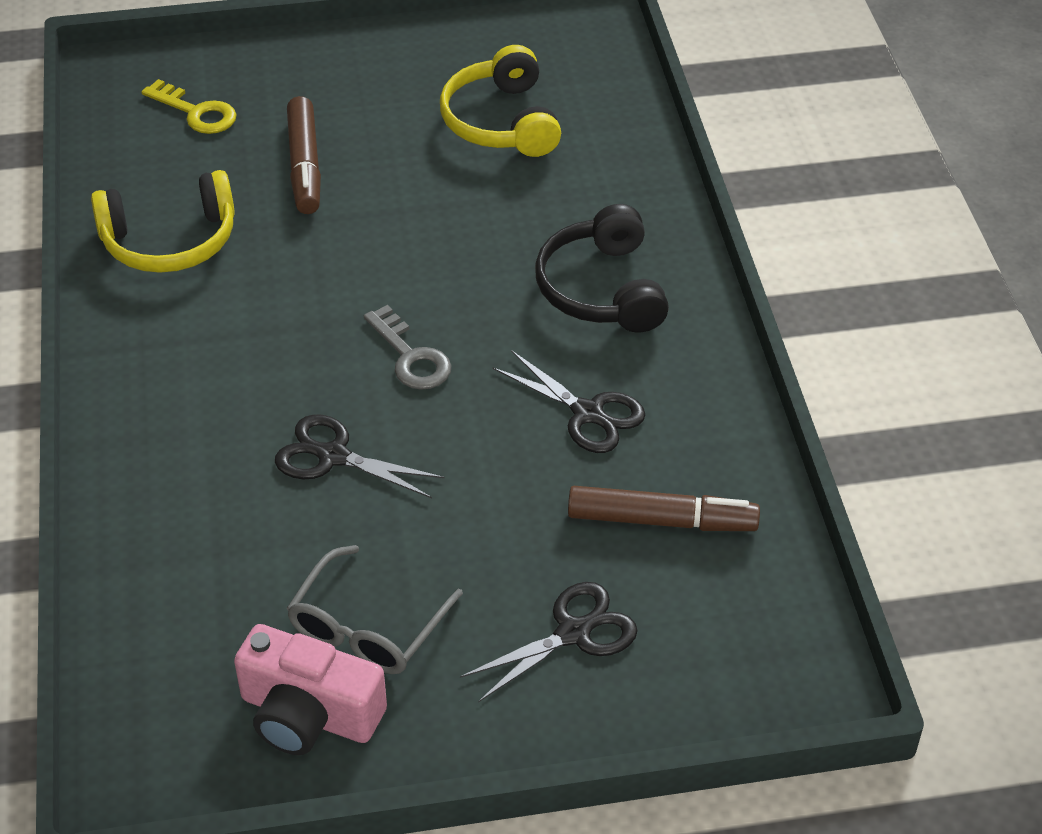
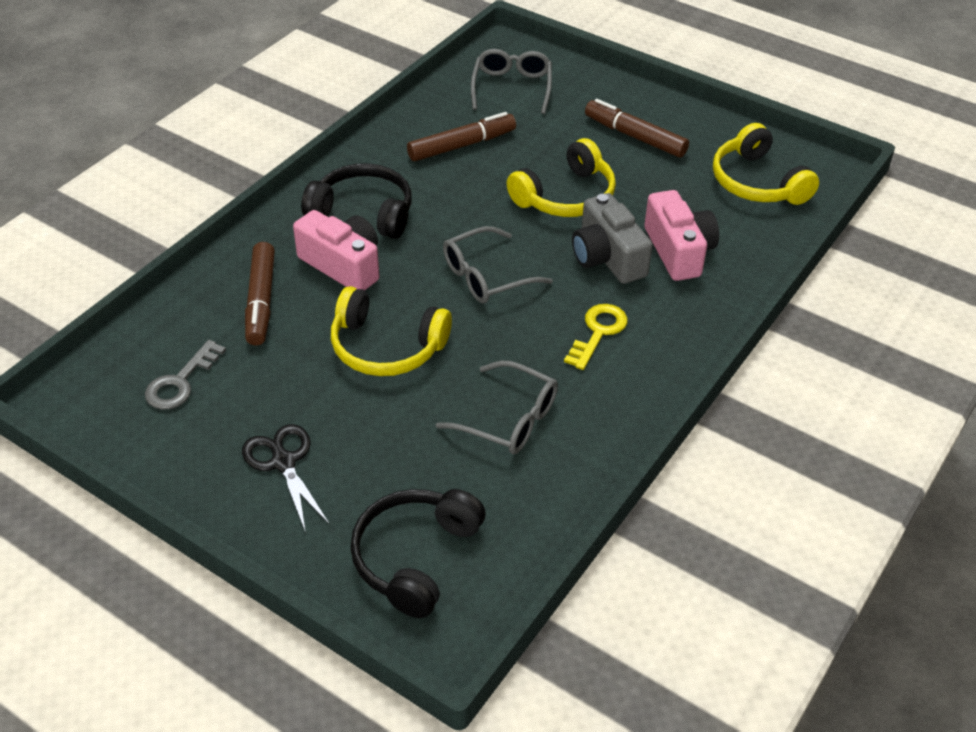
black headphones: 1 -> 2
black scissors: 3 -> 1
brown marker: 2 -> 3
grey camera: 0 -> 1
grey glasses: 1 -> 3
pink camera: 1 -> 2
yellow headphones: 2 -> 3

